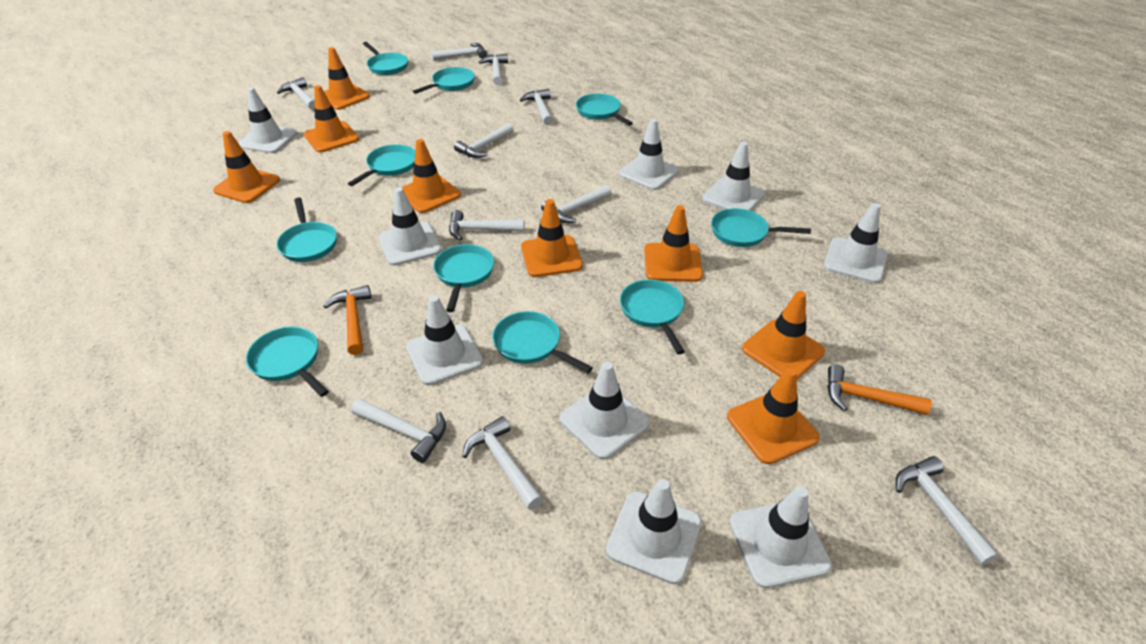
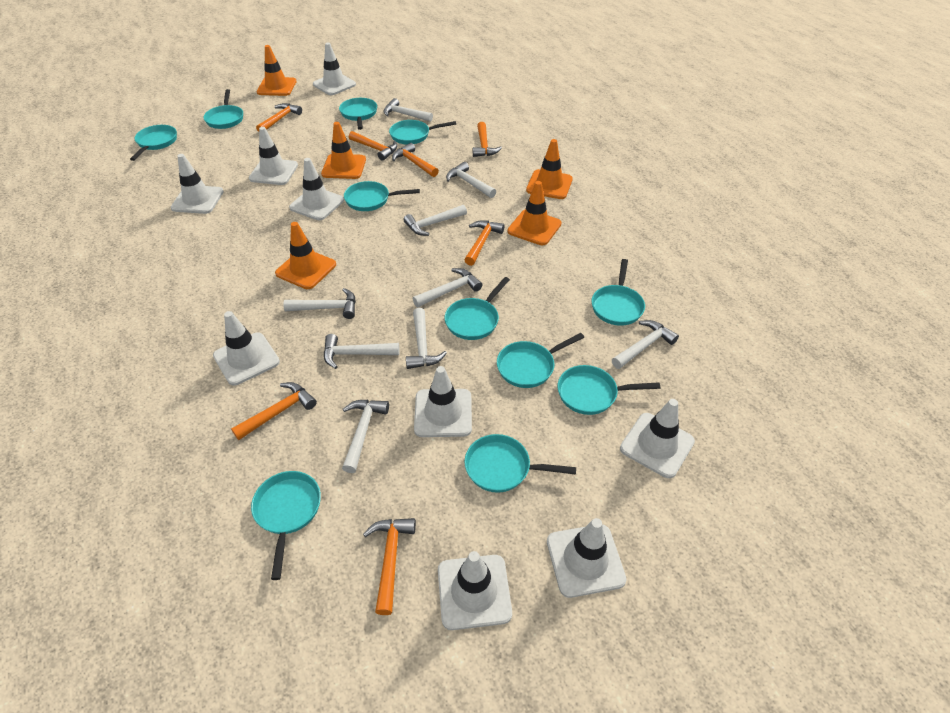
orange hammer: 2 -> 7
orange traffic cone: 8 -> 5
turquoise pan: 10 -> 11
white hammer: 10 -> 9

